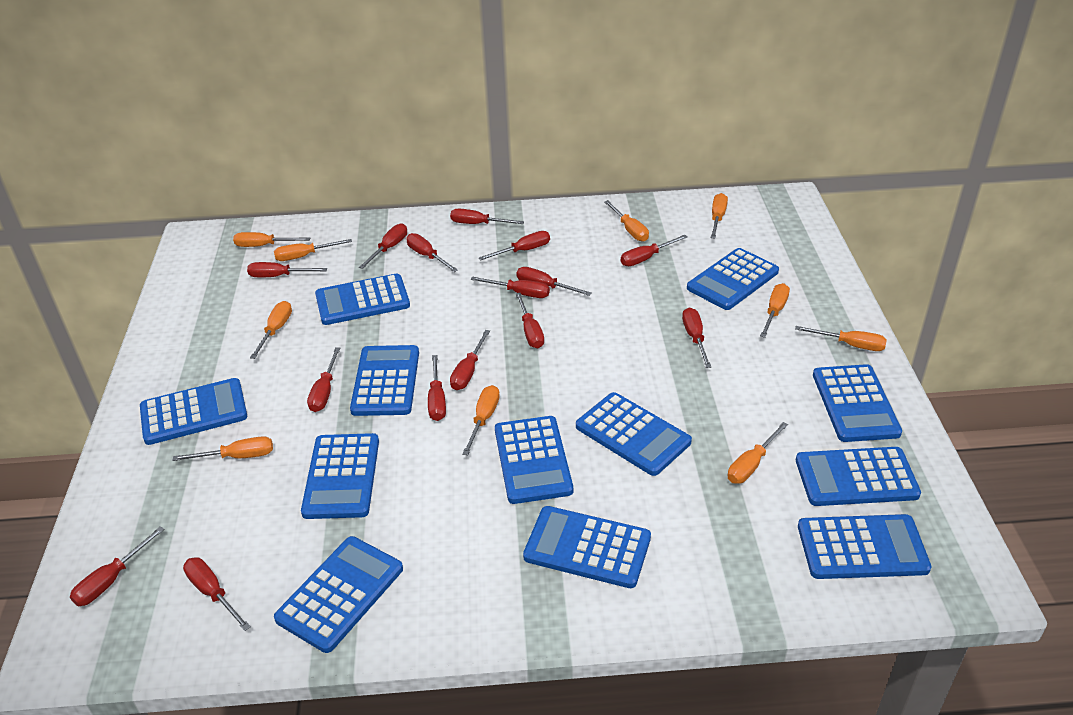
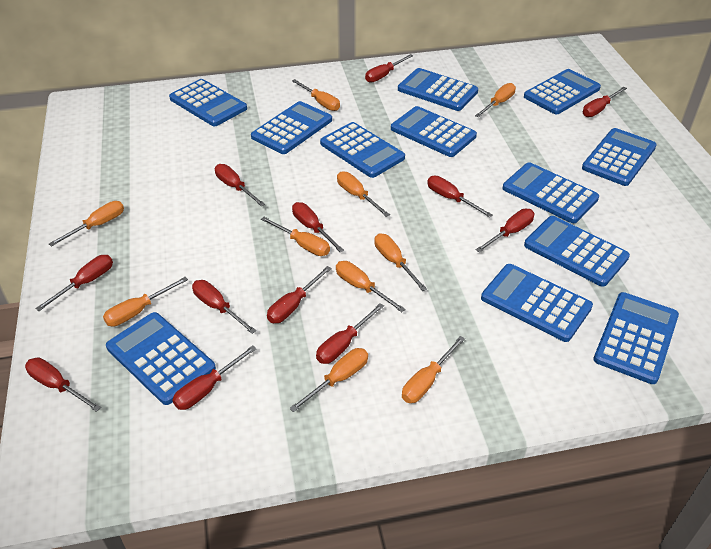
red screwdriver: 15 -> 12

